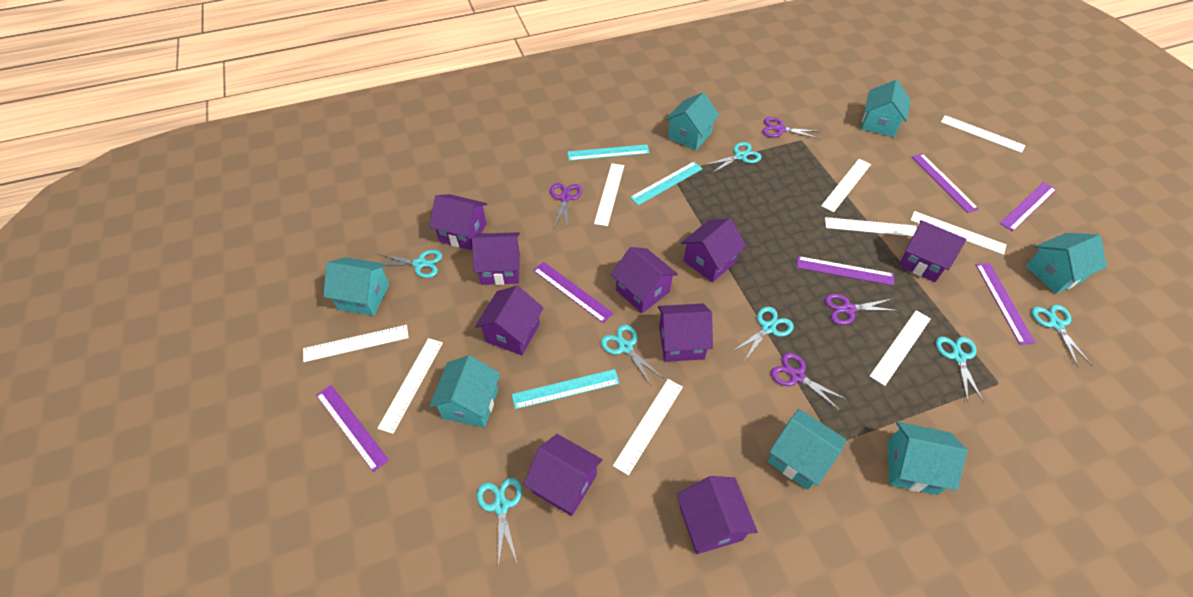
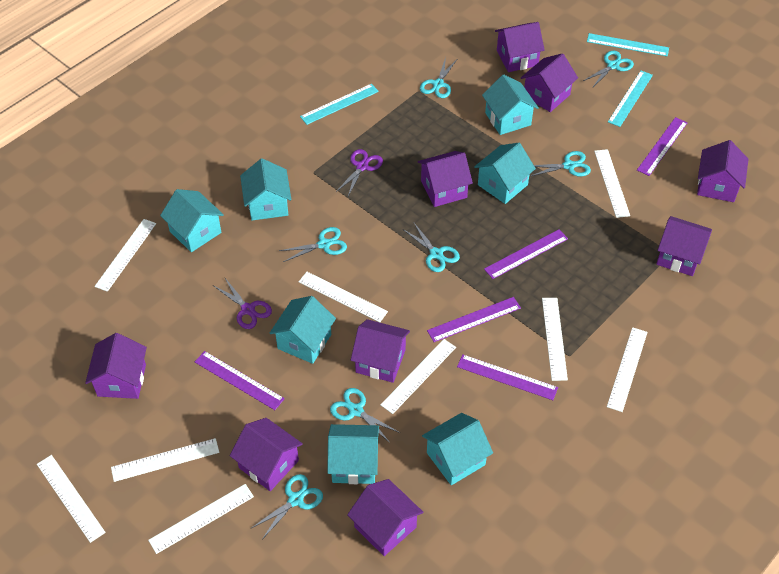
purple ruler: 6 -> 5
purple scissors: 4 -> 2

